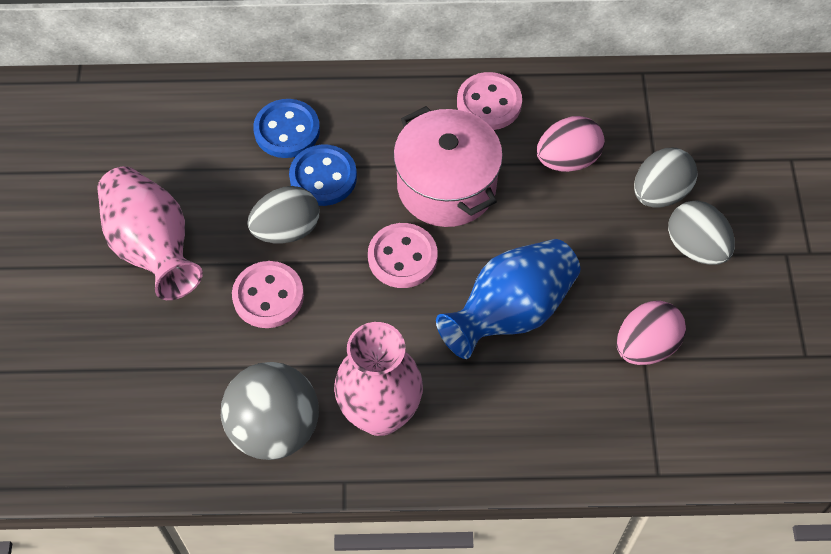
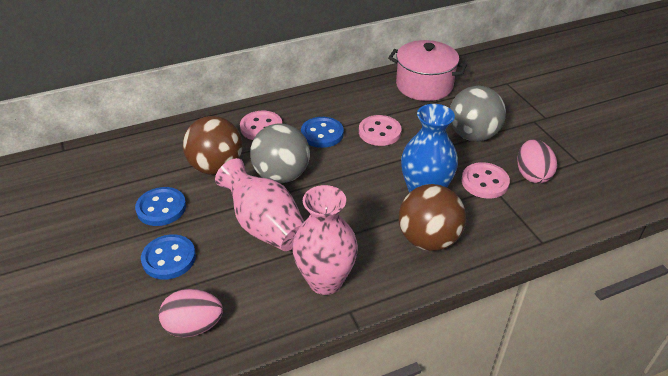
blue button: 2 -> 3
brown ball: 0 -> 2
grey ball: 1 -> 2
grey egg: 3 -> 0

